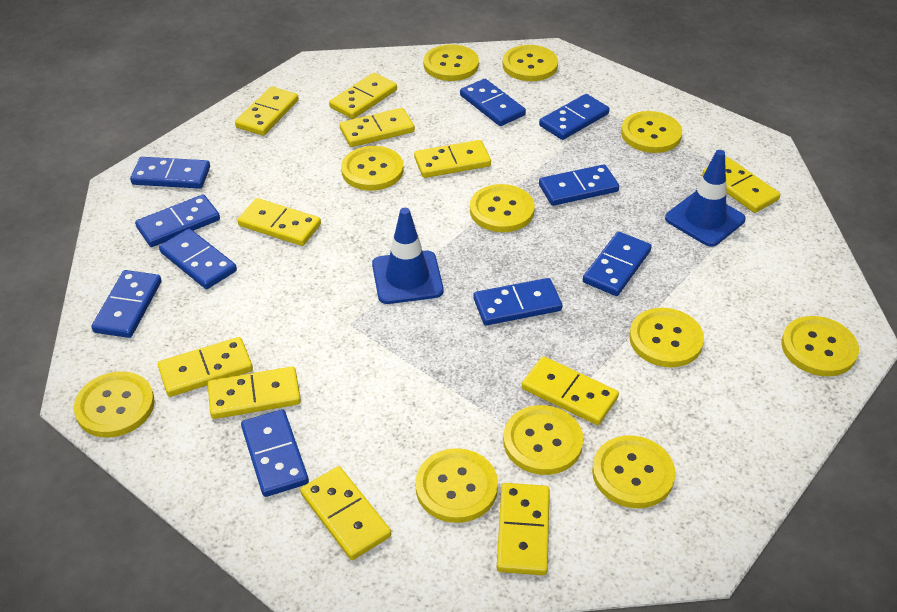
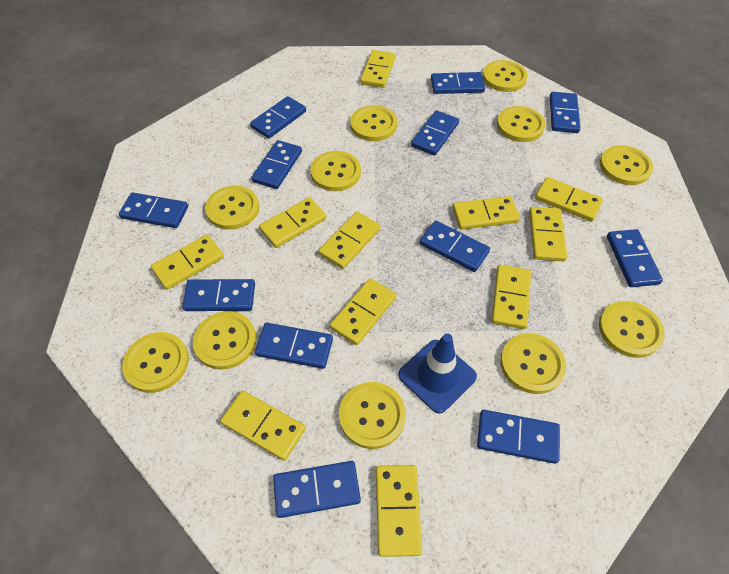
blue domino: 10 -> 12
blue traffic cone: 2 -> 1

